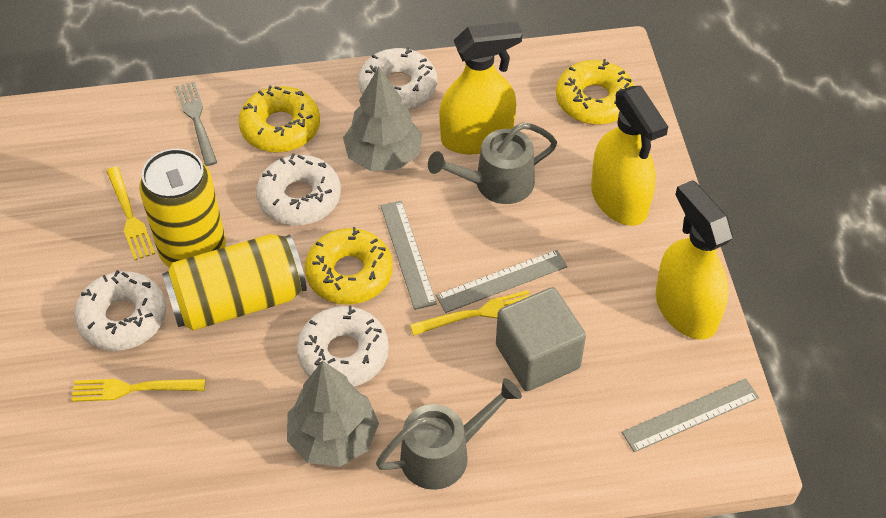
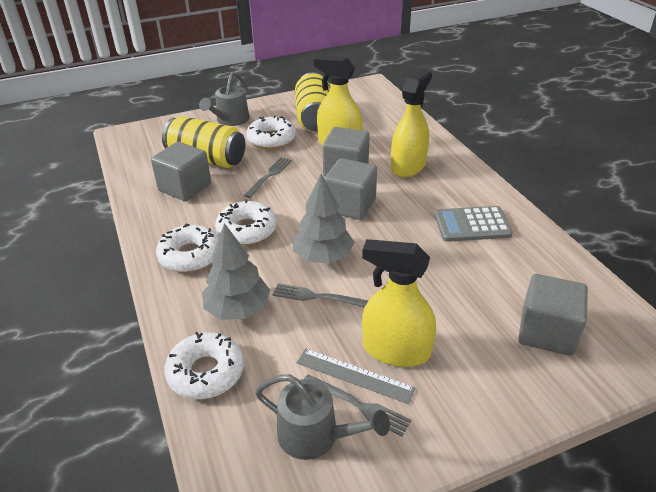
grey calculator: 0 -> 1
grey cube: 1 -> 4
grey fork: 1 -> 3
grey ruler: 3 -> 1
yellow donut: 3 -> 0
yellow fork: 3 -> 0

